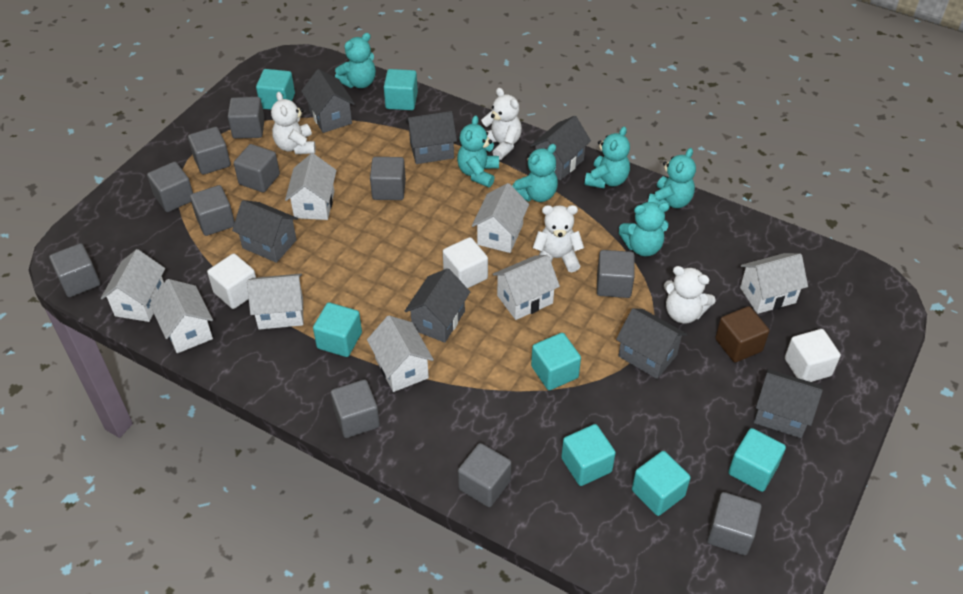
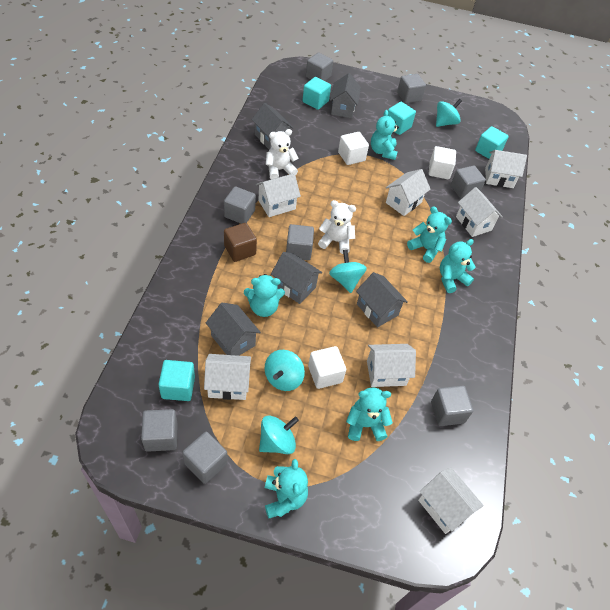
grey cube: 11 -> 8
grey house: 7 -> 5
turquoise cube: 7 -> 4
turquoise spinning top: 0 -> 4
white house: 8 -> 7
white teddy bear: 4 -> 2

